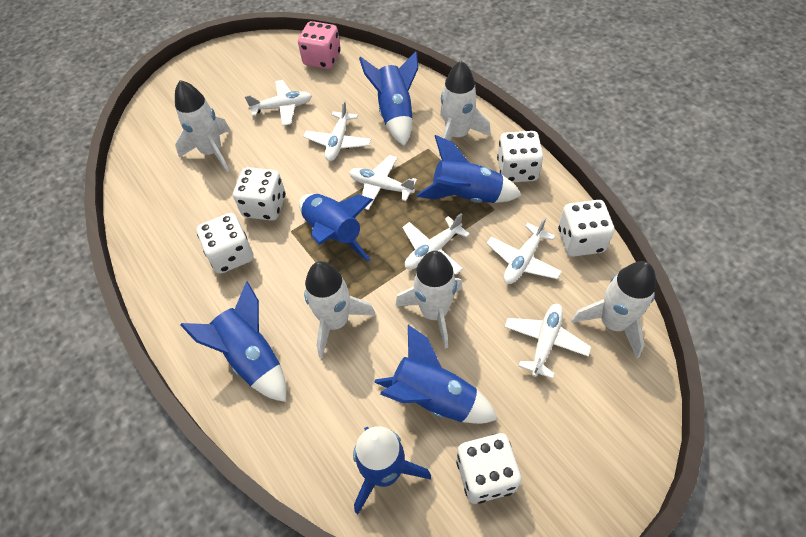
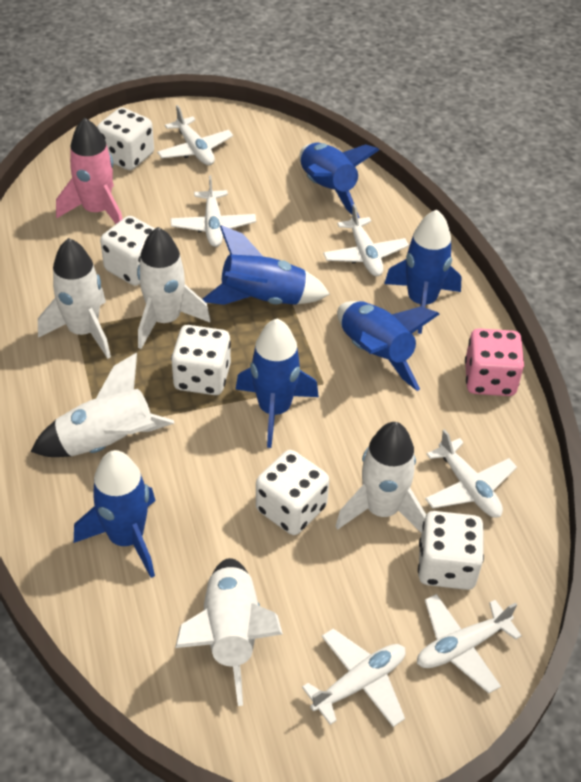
pink rocket: 0 -> 1

